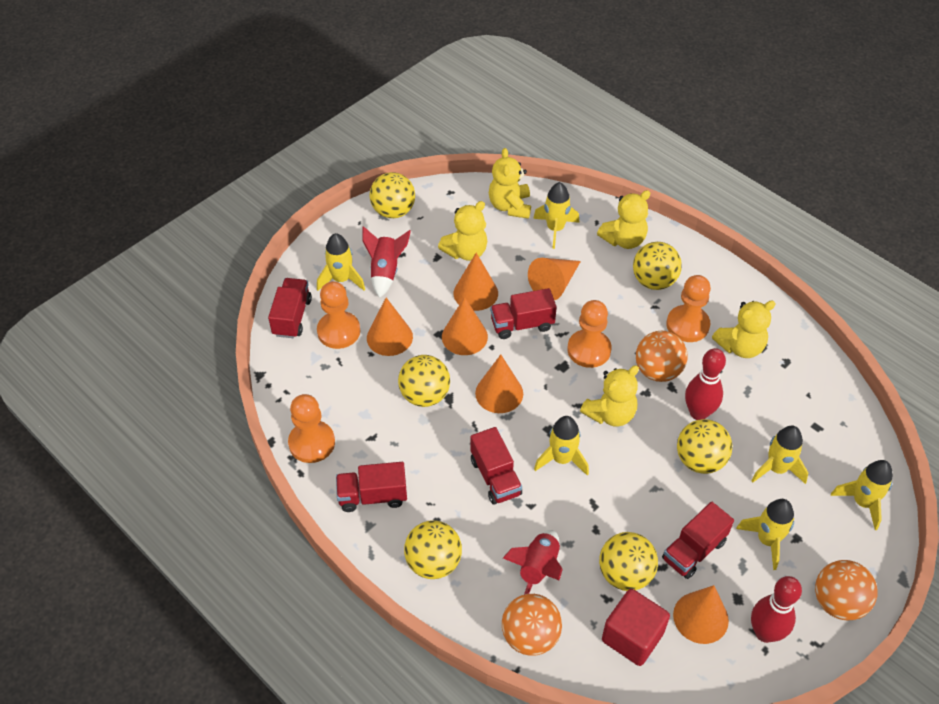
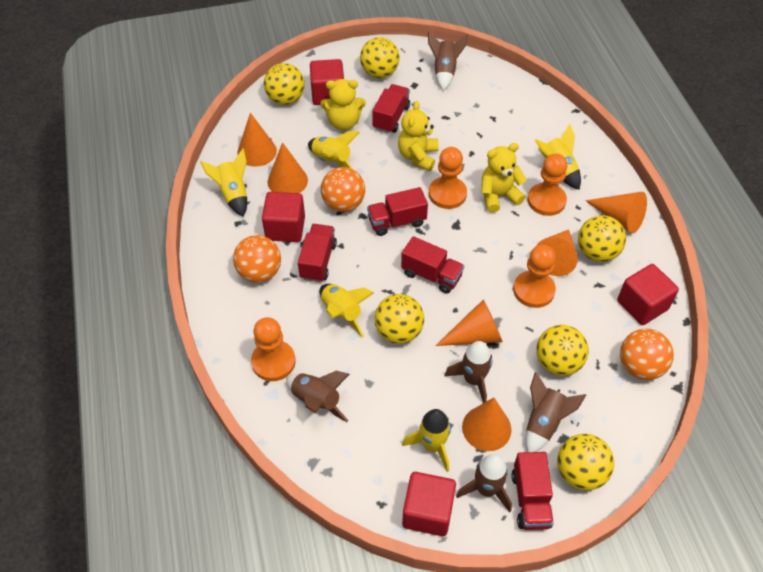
brown rocket: 0 -> 5
red bowling pin: 2 -> 0
red cube: 1 -> 4
red rocket: 2 -> 0
yellow rocket: 6 -> 5
yellow teddy bear: 5 -> 3

